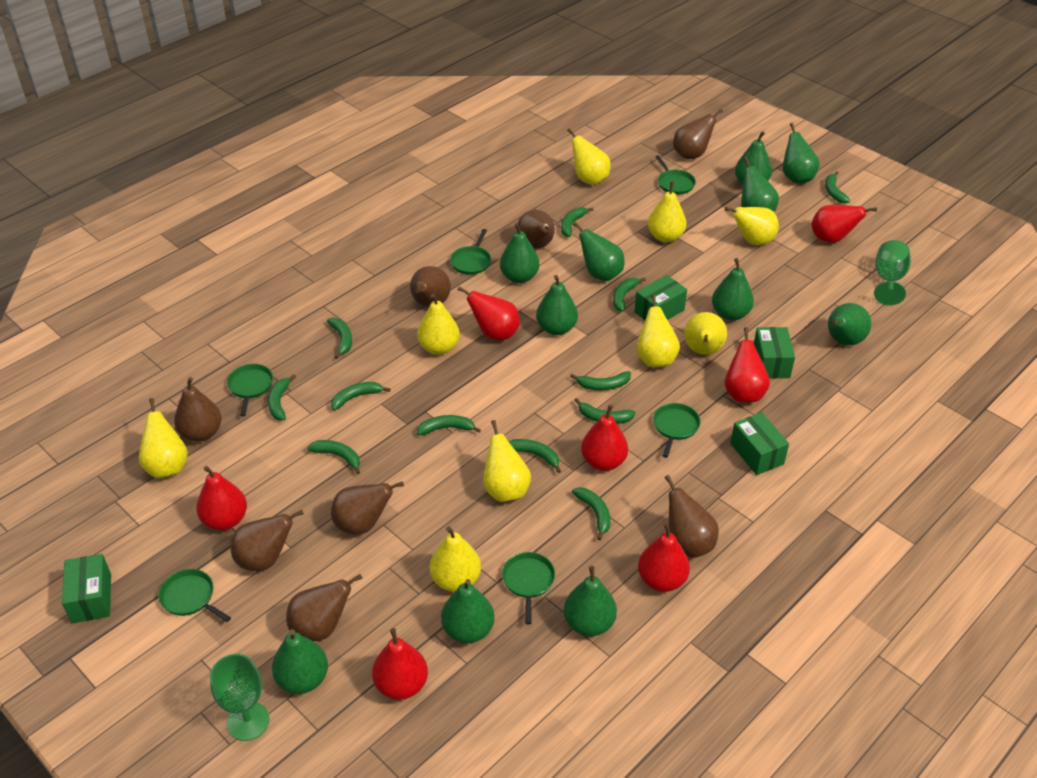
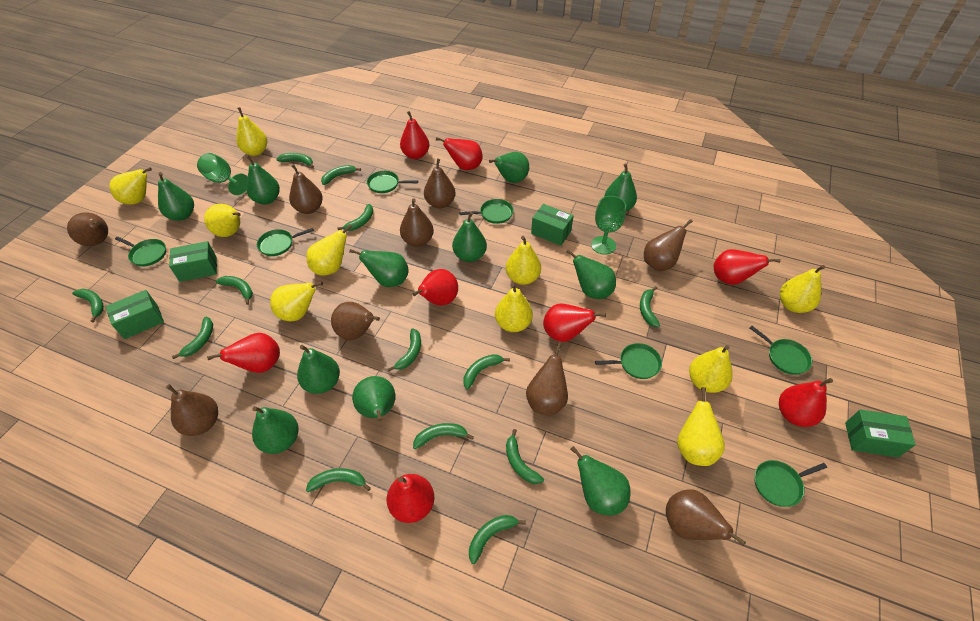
brown pear: 8 -> 9
green banana: 12 -> 13
green pan: 6 -> 7
red pear: 7 -> 8
yellow pear: 9 -> 10

